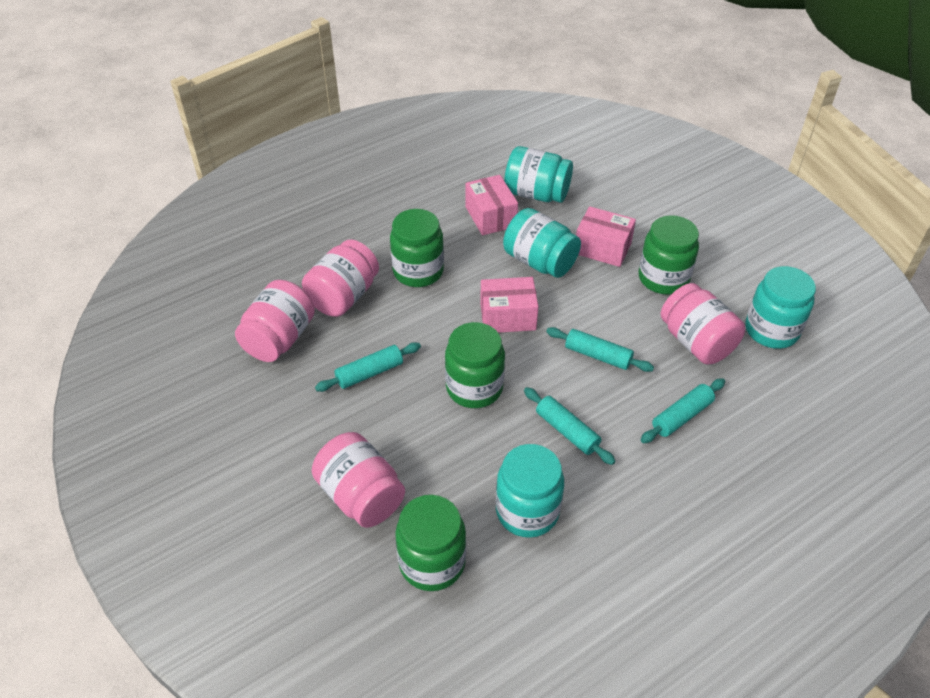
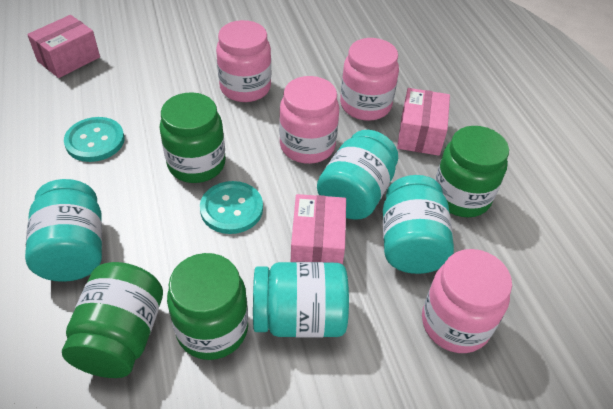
turquoise button: 0 -> 2
turquoise rolling pin: 4 -> 0

